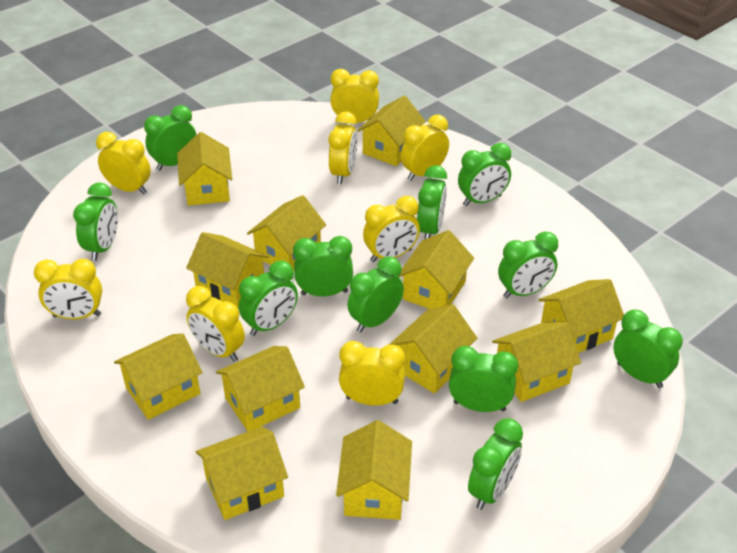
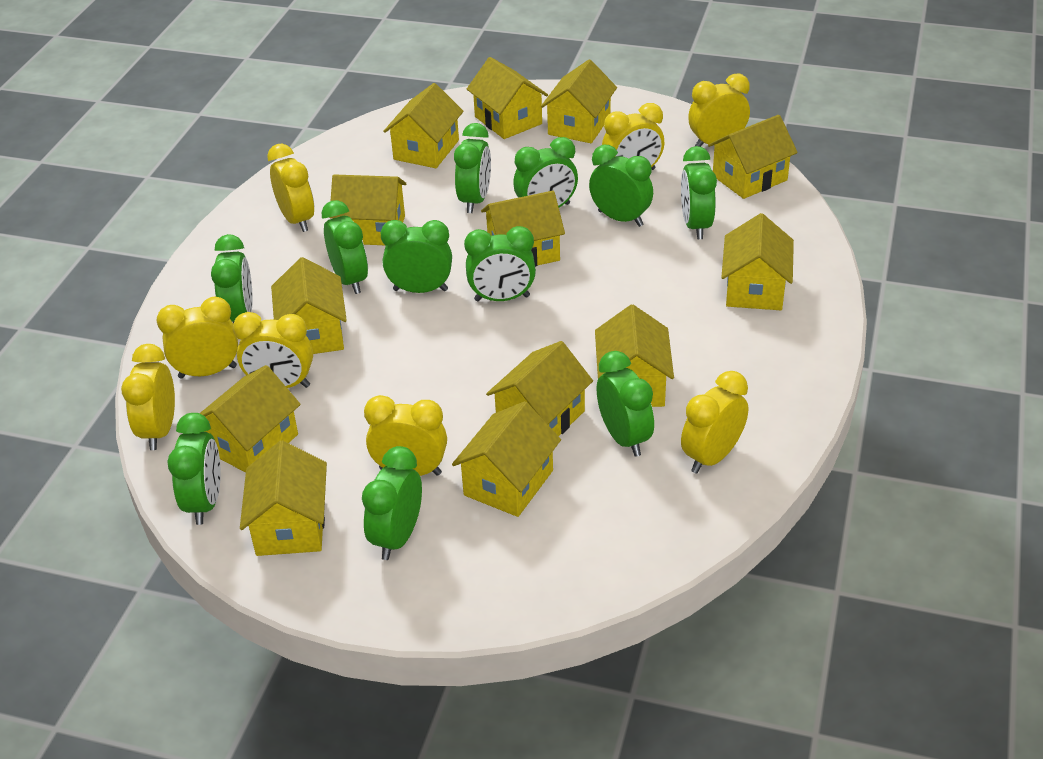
yellow house: 12 -> 13

